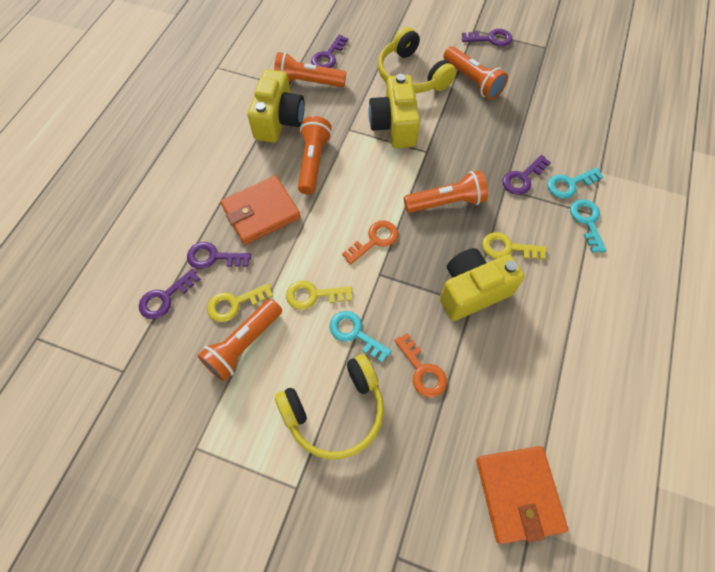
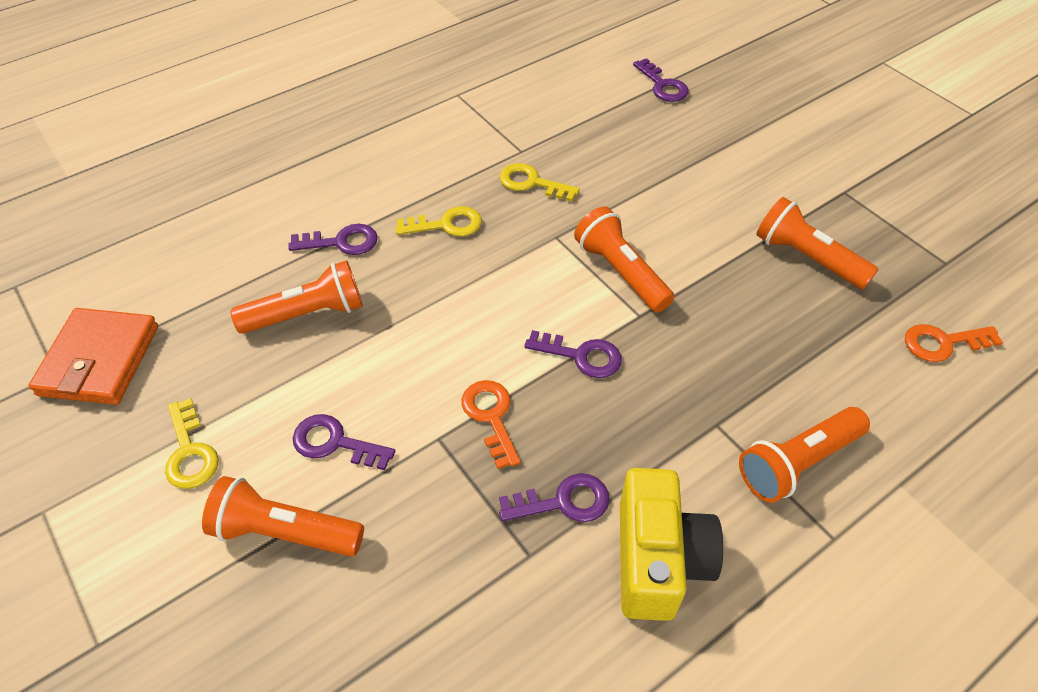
orange wallet: 2 -> 1
turquoise key: 3 -> 0
yellow camera: 3 -> 1
yellow headphones: 2 -> 0

